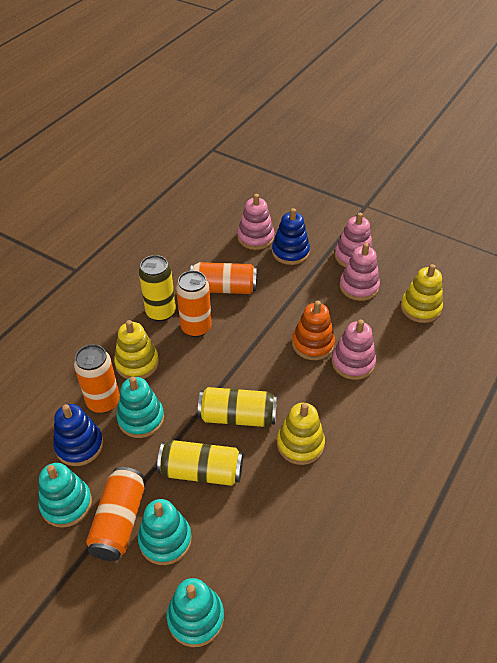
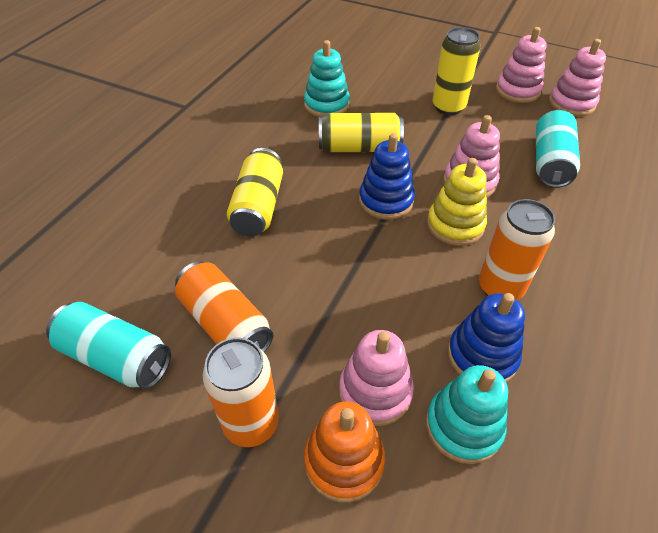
orange can: 4 -> 3
turquoise can: 0 -> 2
turquoise stacking toy: 4 -> 2
yellow stacking toy: 3 -> 1

